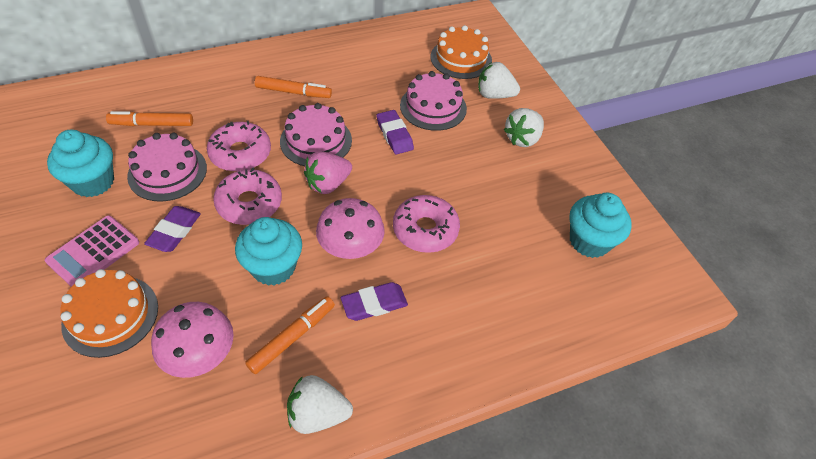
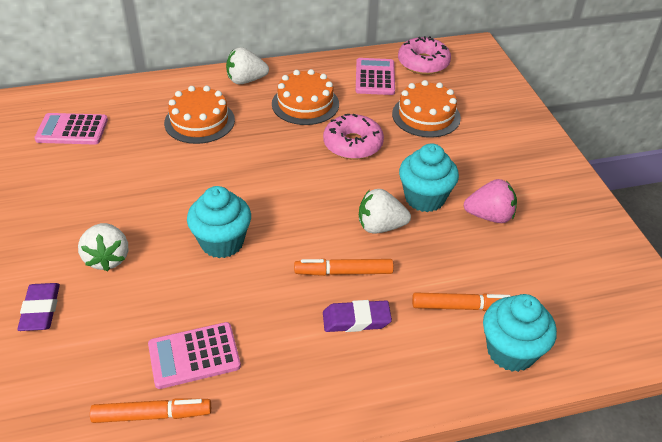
orange cake: 2 -> 3
pink cake: 3 -> 0
pink calculator: 1 -> 3
pink donut: 3 -> 2
pink mushroom: 2 -> 0
purple eraser: 3 -> 2

